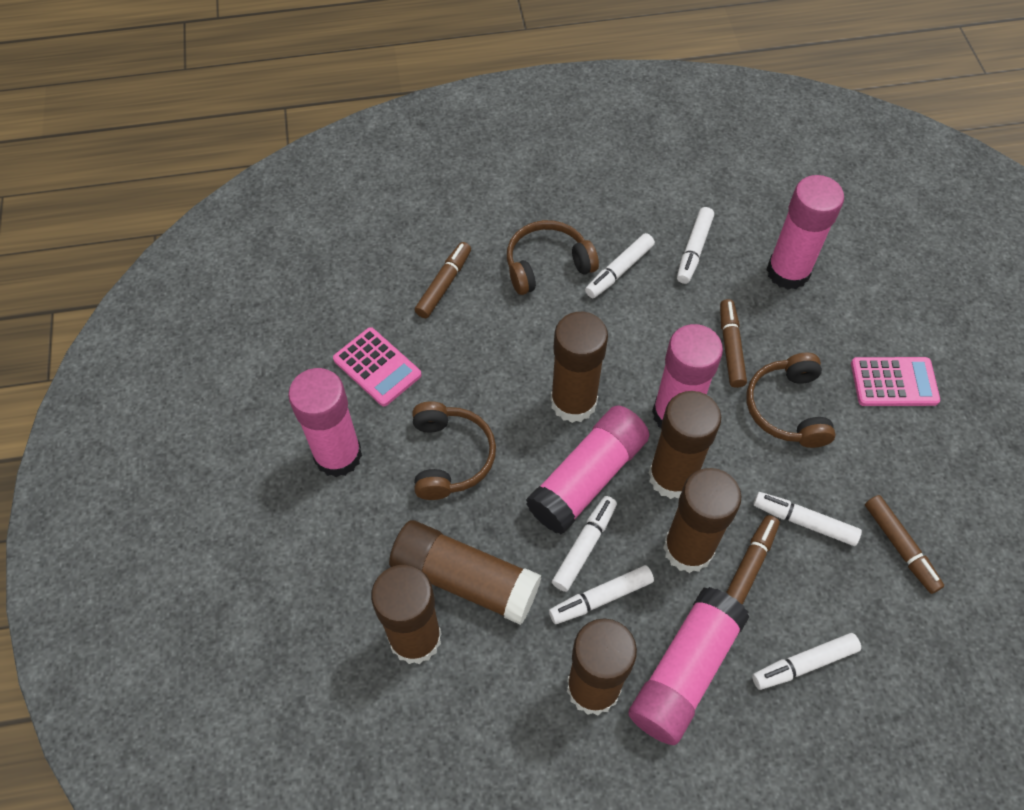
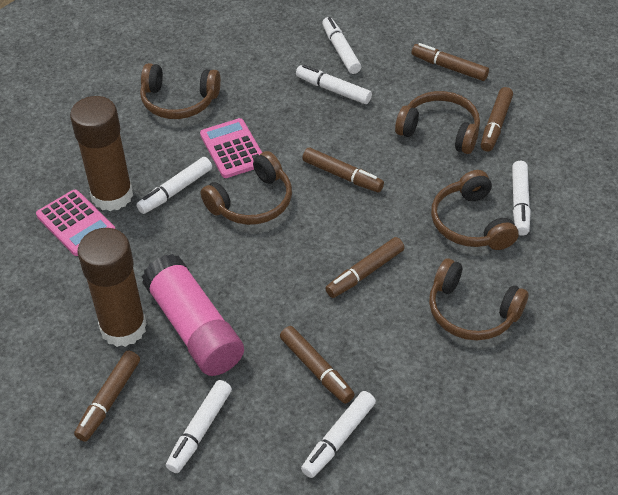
brown glue stick: 6 -> 2
brown headphones: 3 -> 5
brown marker: 4 -> 6
pink glue stick: 5 -> 1

